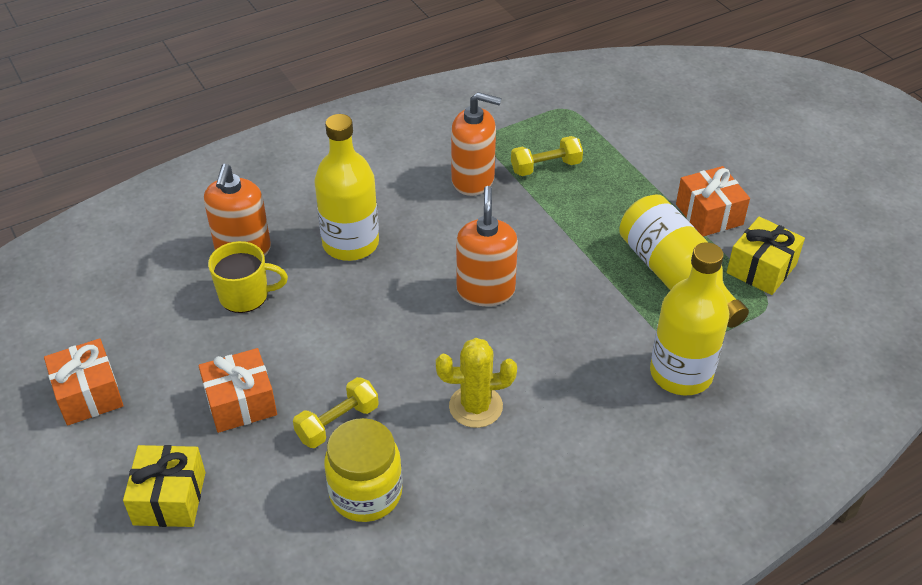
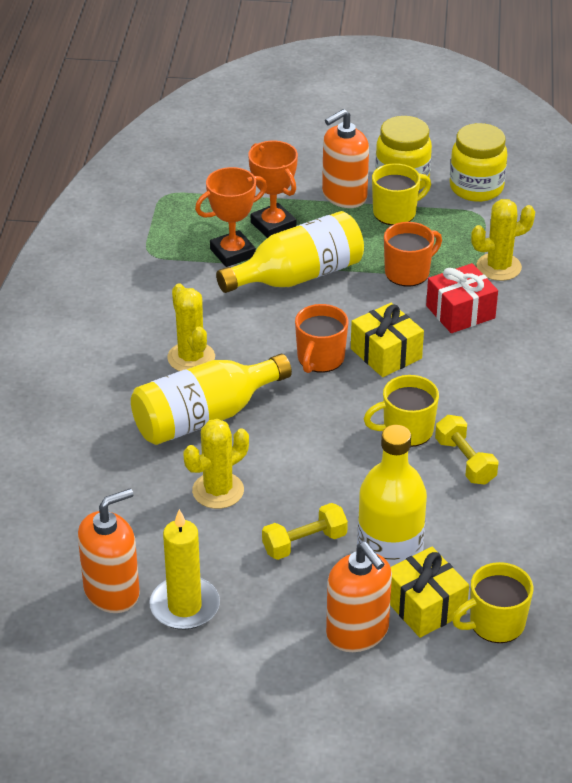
orange gift: 3 -> 0
orange mug: 0 -> 2
orange trophy: 0 -> 2
red gift: 0 -> 1
yellow cactus: 1 -> 3
yellow candle: 0 -> 1
yellow jar: 1 -> 2
yellow mug: 1 -> 3

